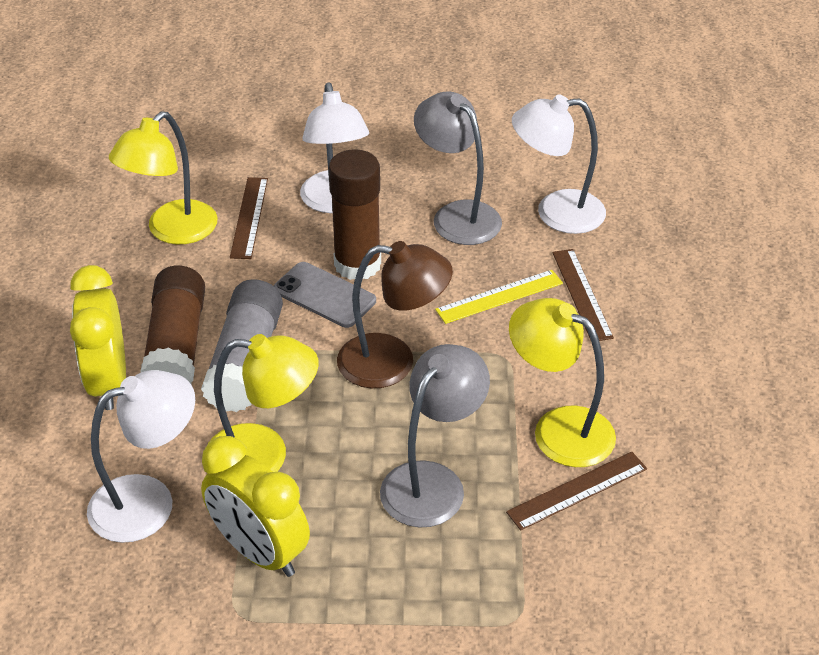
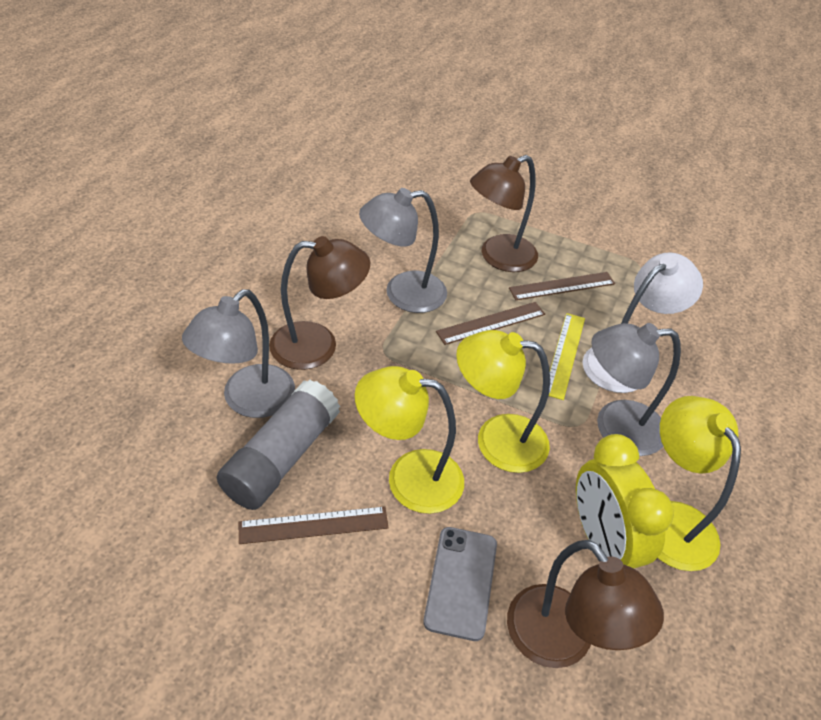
brown glue stick: 2 -> 0
brown lamp: 1 -> 3
grey lamp: 2 -> 3
white lamp: 3 -> 1
yellow clock: 2 -> 1

